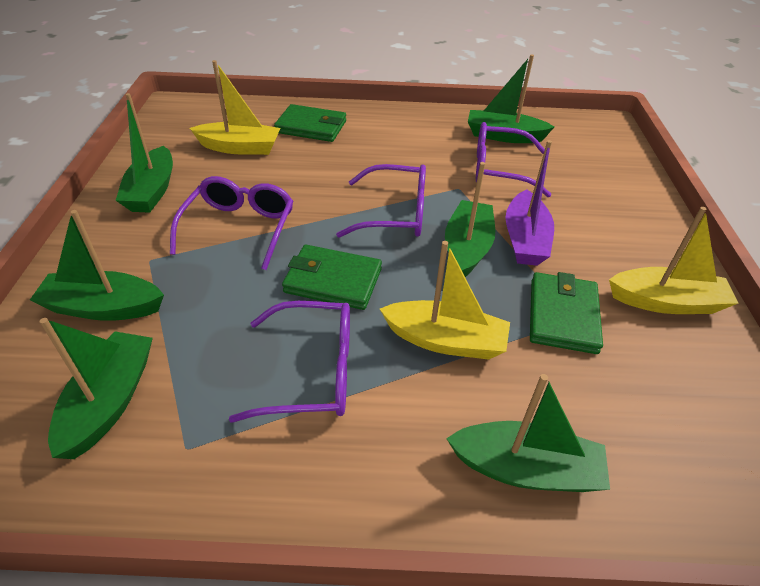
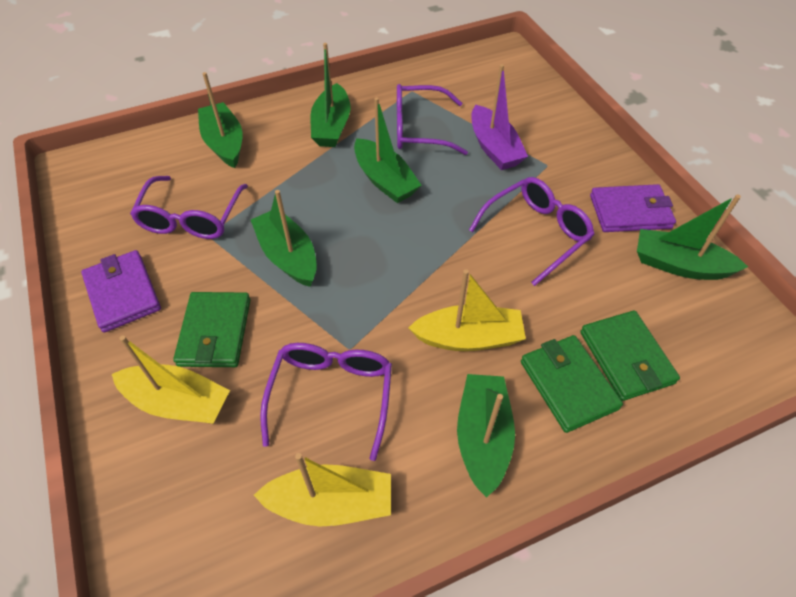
purple wallet: 0 -> 2

